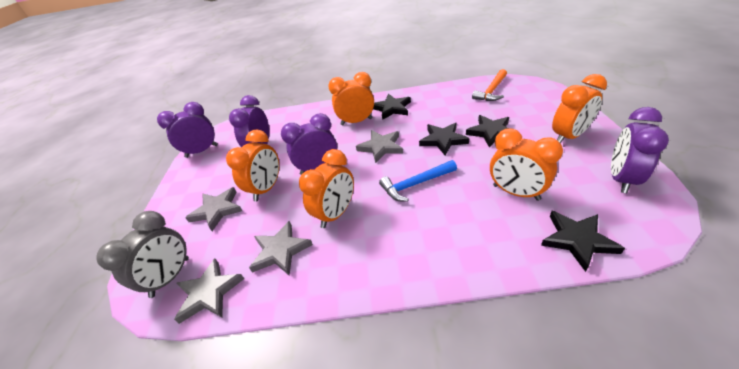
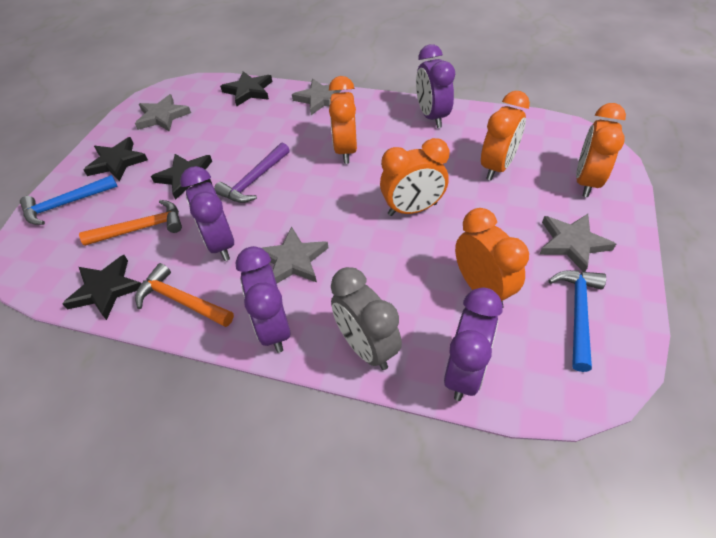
blue hammer: 1 -> 2
orange hammer: 1 -> 2
purple hammer: 0 -> 1

